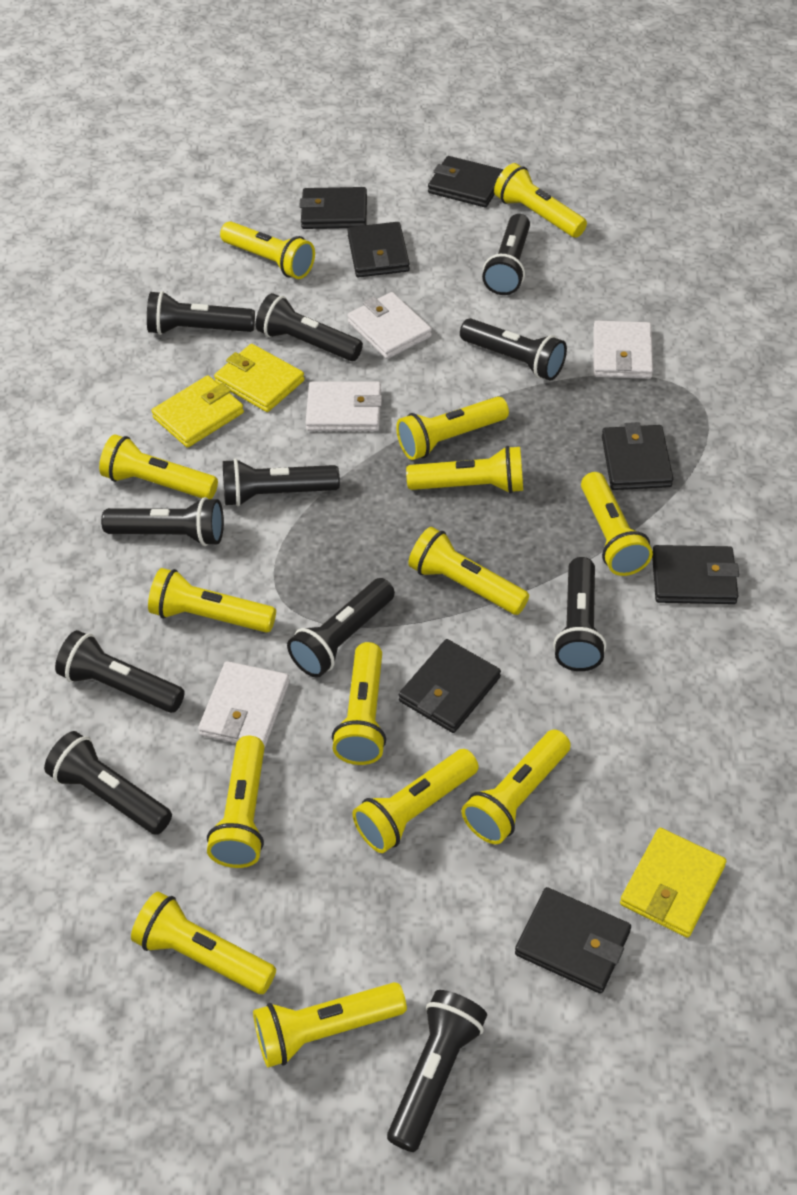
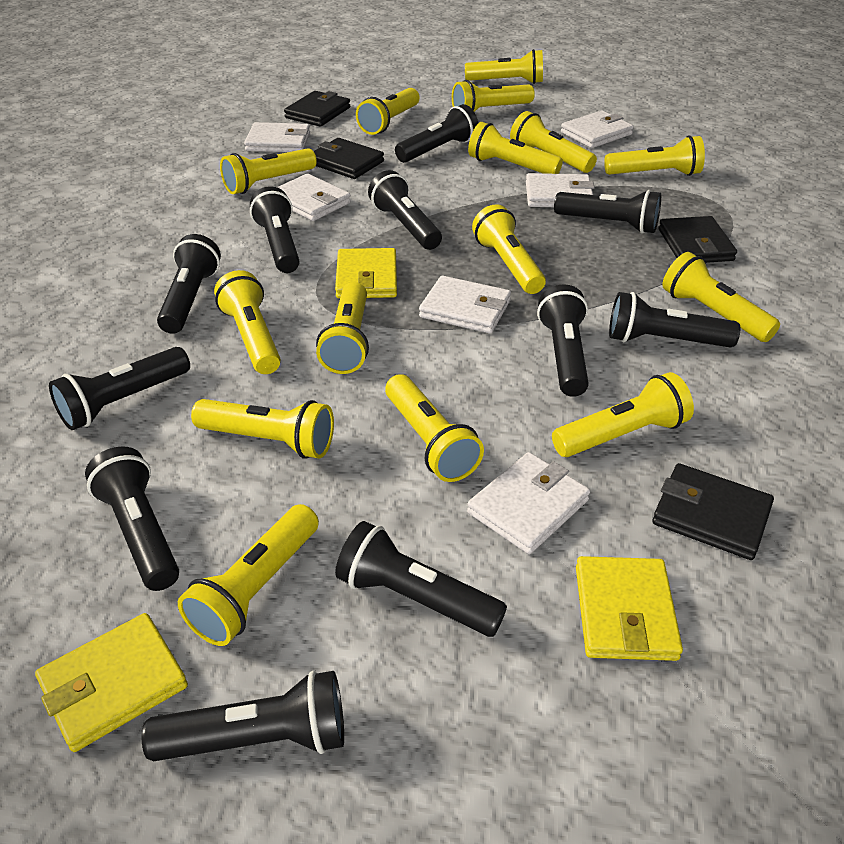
black wallet: 7 -> 4
white wallet: 4 -> 6
yellow flashlight: 14 -> 15

